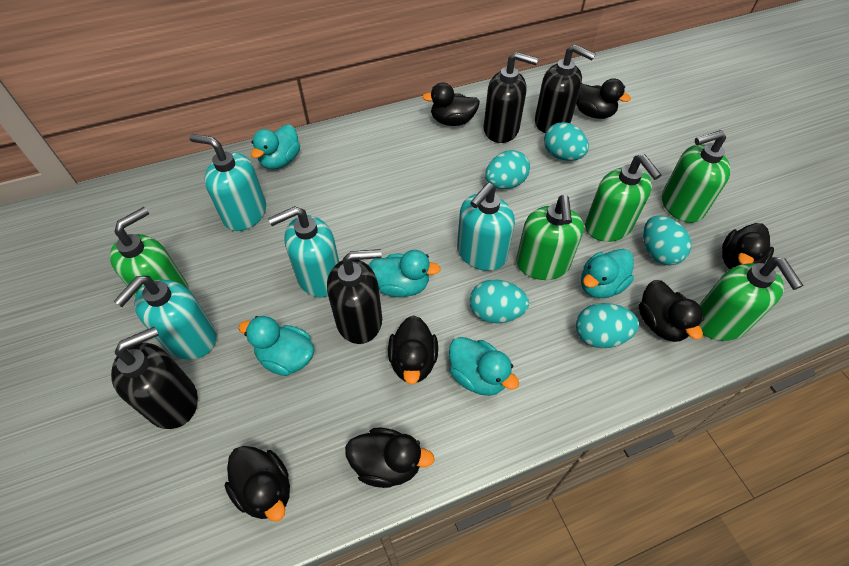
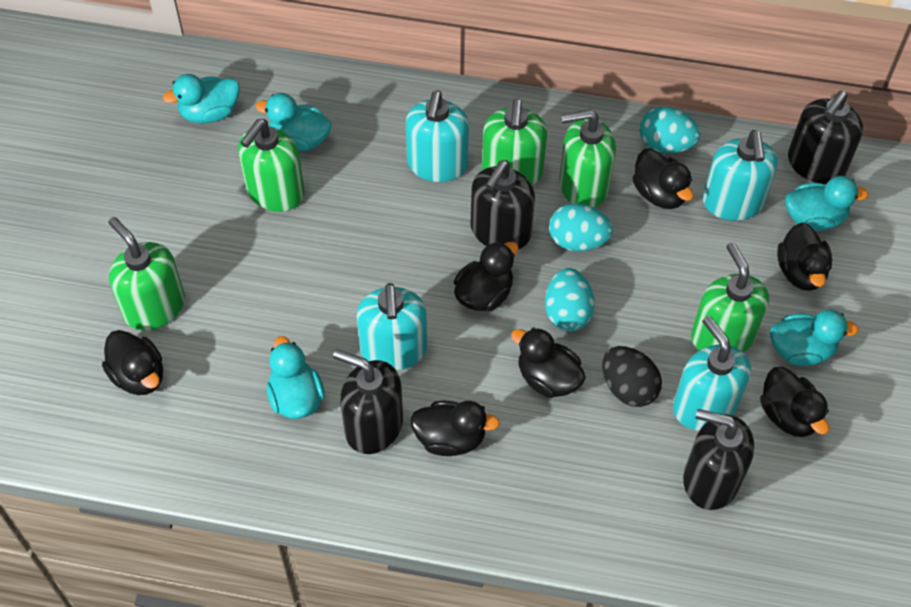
black egg: 0 -> 1
turquoise egg: 5 -> 3

